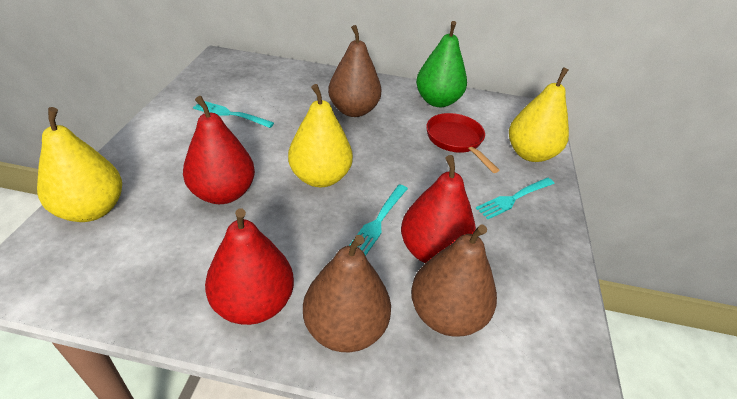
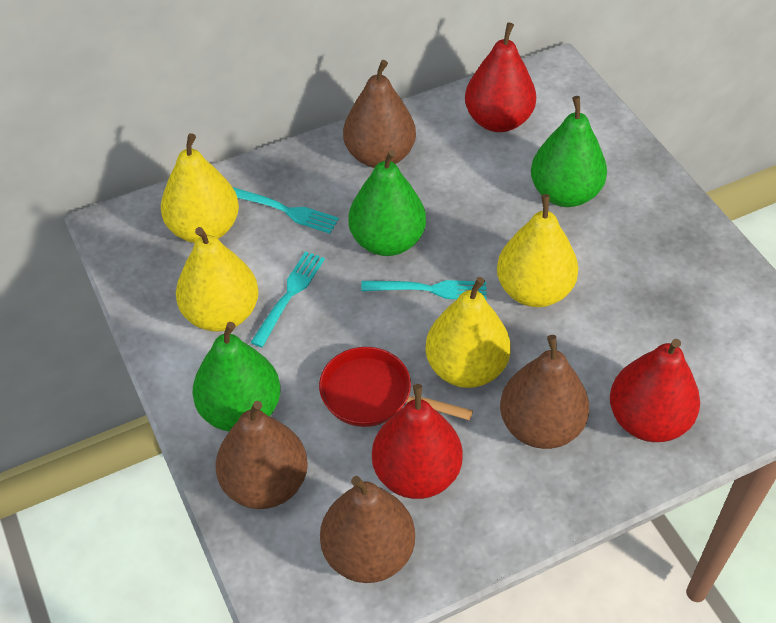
brown pear: 3 -> 4
green pear: 1 -> 3
yellow pear: 3 -> 4

